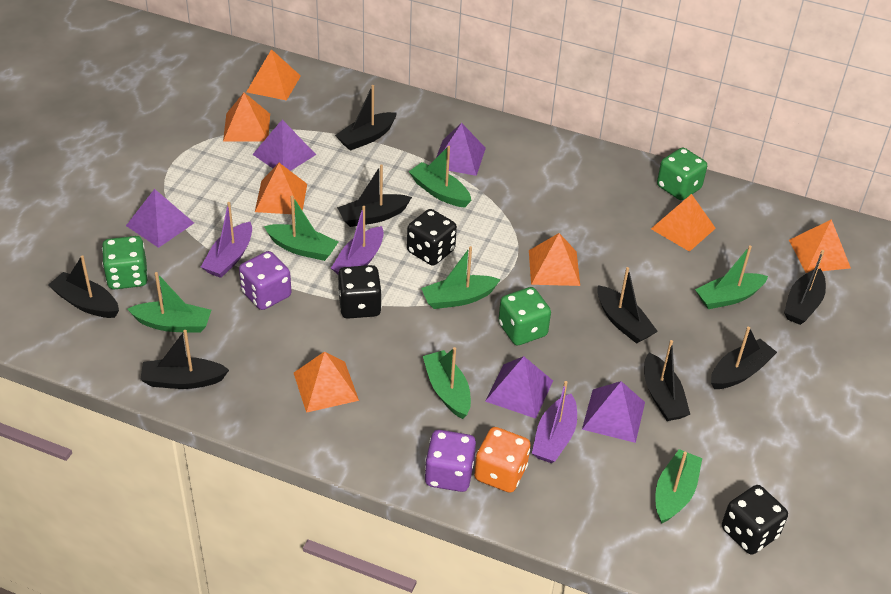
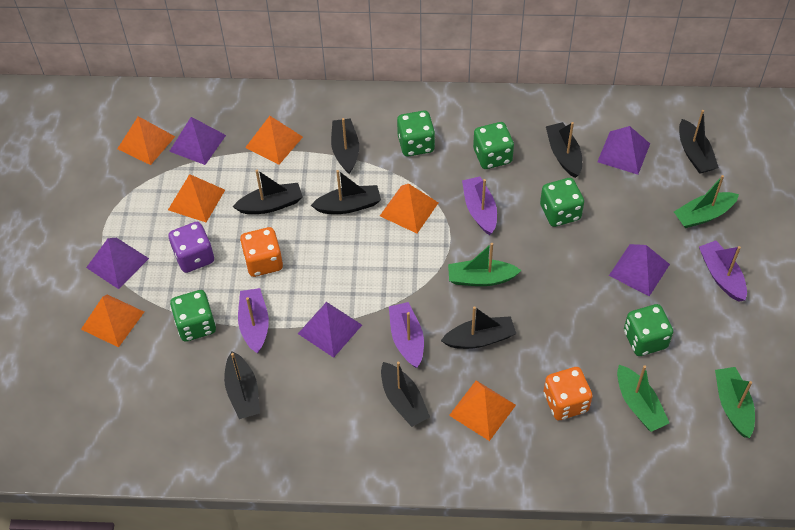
black dice: 3 -> 0
green boat: 7 -> 4
green dice: 3 -> 5
orange dice: 1 -> 2
orange pyramid: 7 -> 6
purple boat: 3 -> 4
purple dice: 2 -> 1

